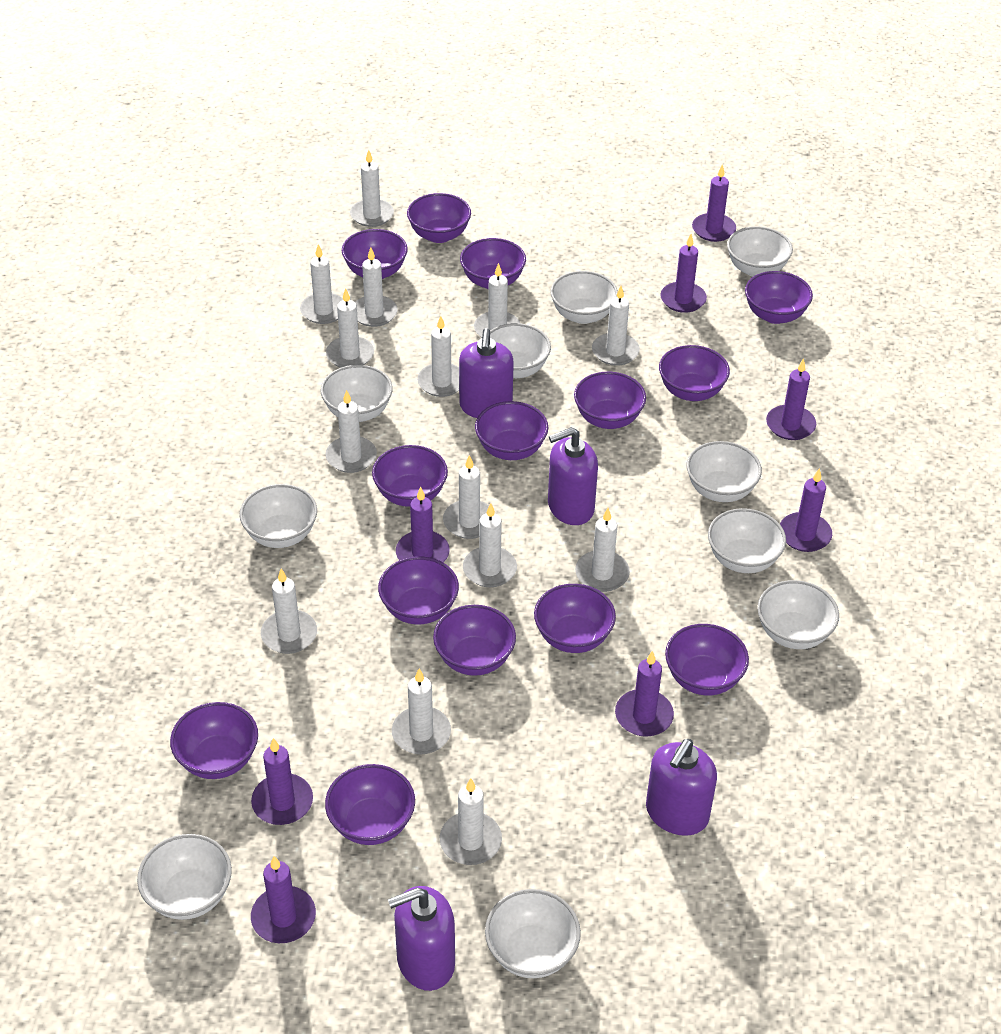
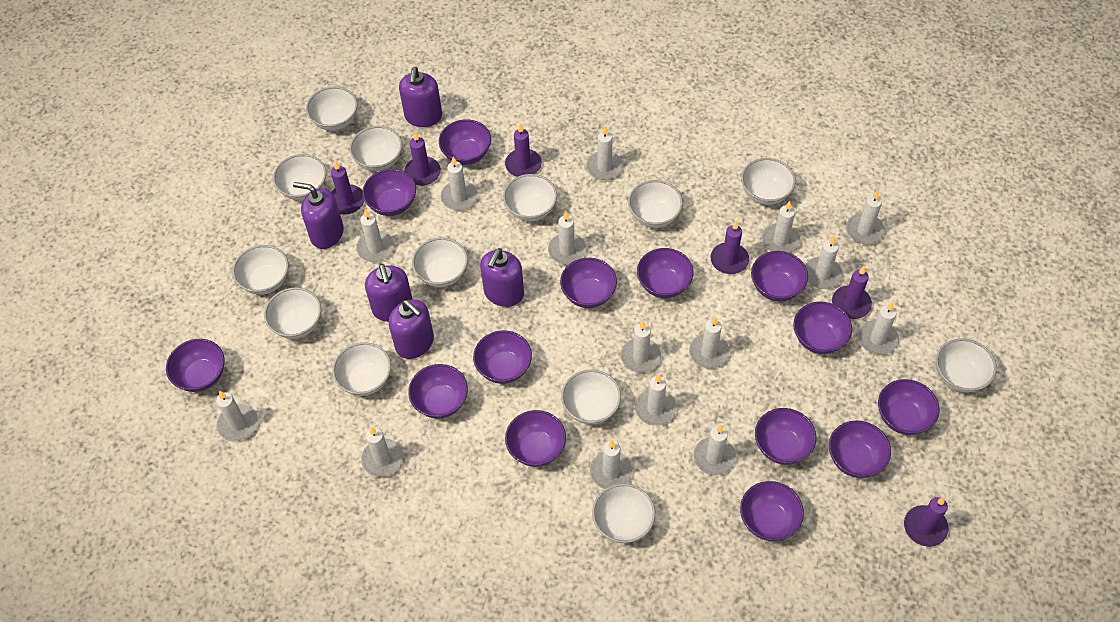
purple candle: 8 -> 6
purple soap dispenser: 4 -> 5
white bowl: 10 -> 13
white candle: 14 -> 15

